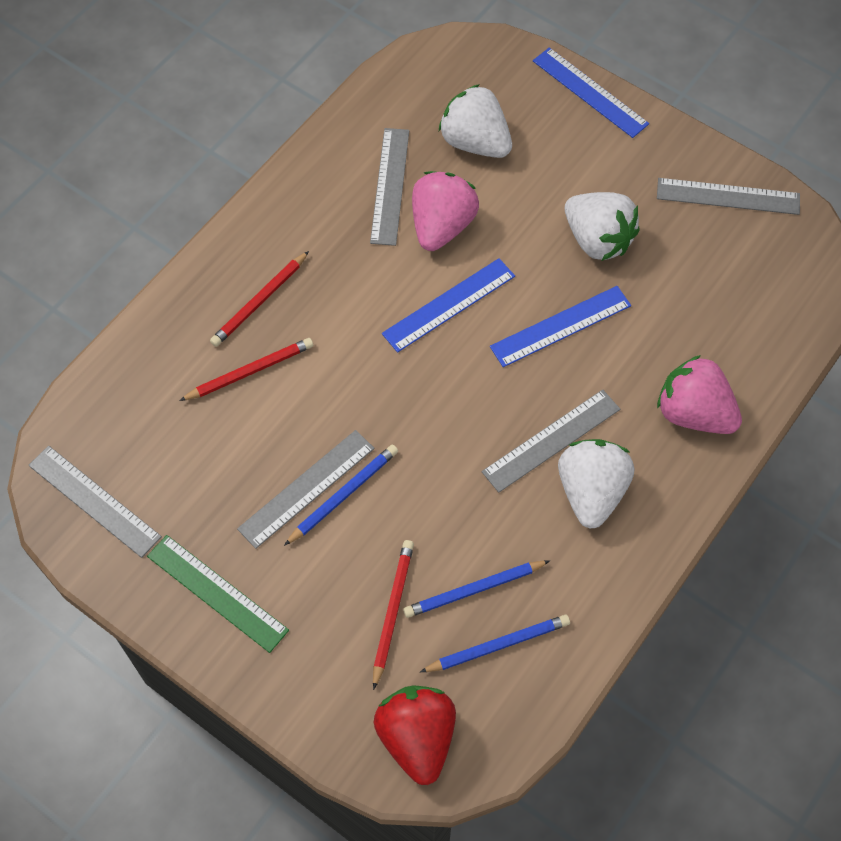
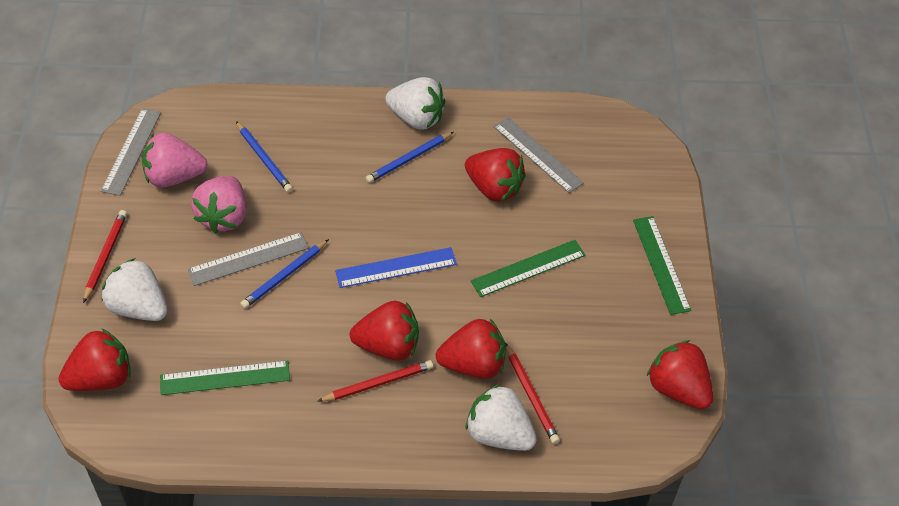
blue ruler: 3 -> 1
green ruler: 1 -> 3
grey ruler: 5 -> 3
red strawberry: 1 -> 5

